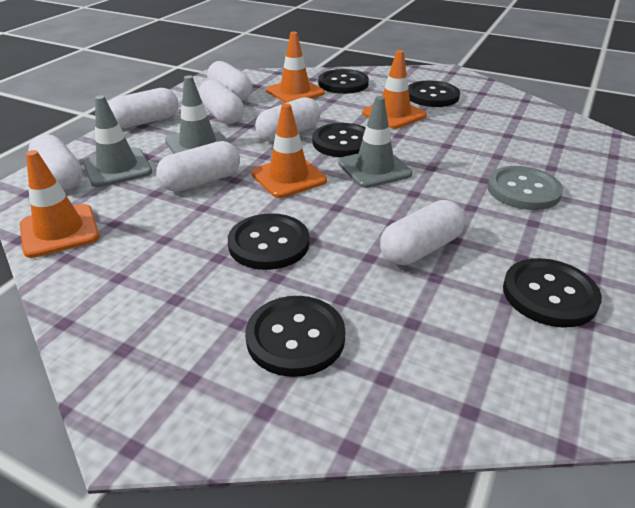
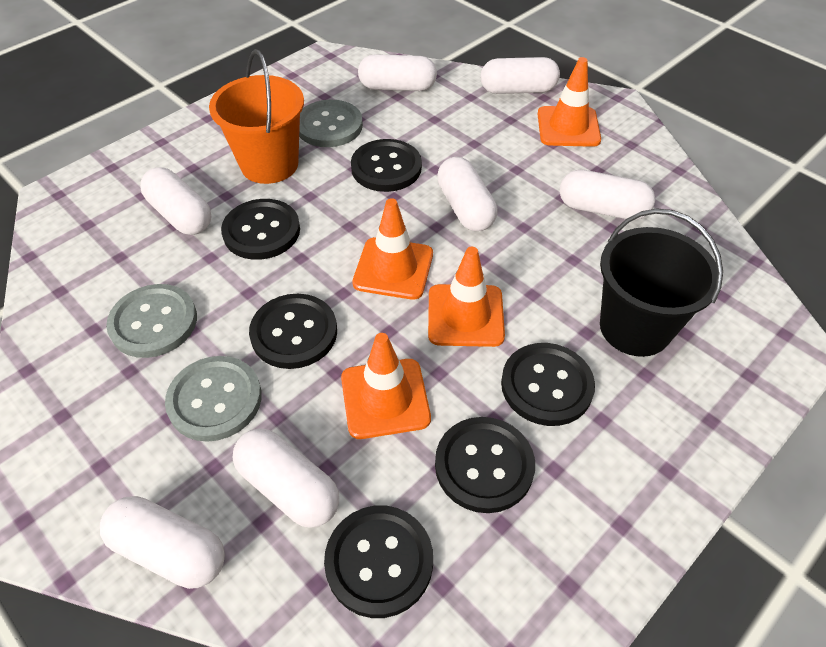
black bucket: 0 -> 1
grey button: 1 -> 3
grey traffic cone: 3 -> 0
orange bucket: 0 -> 1

